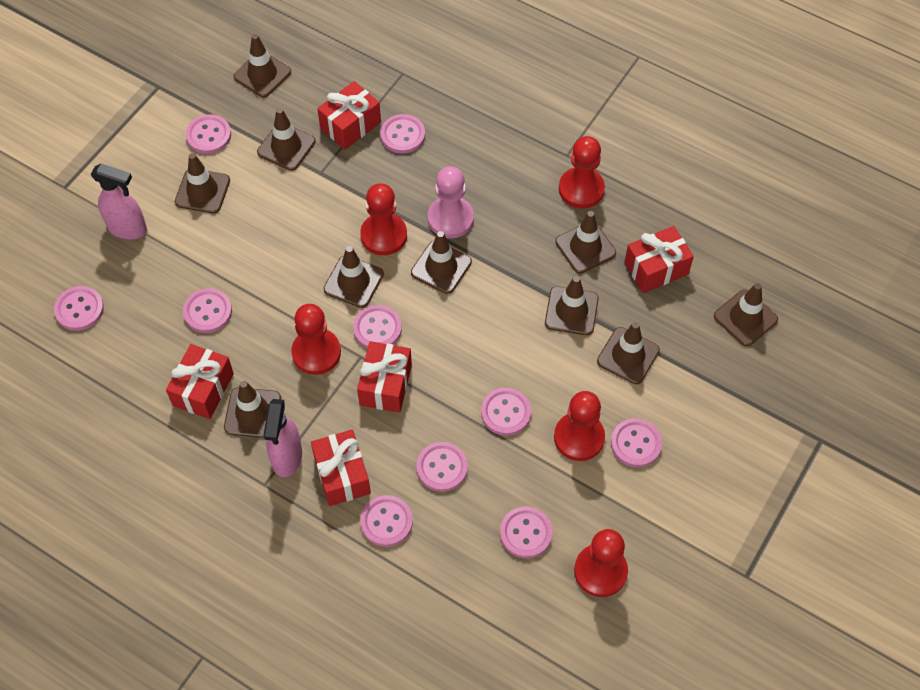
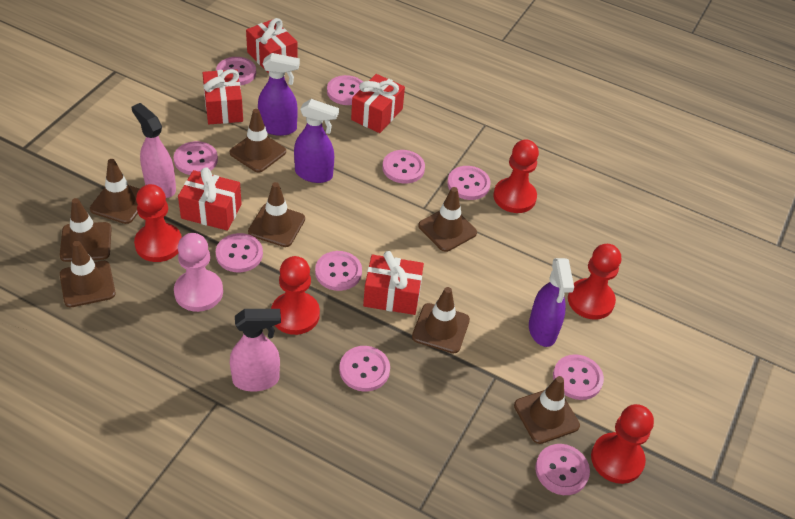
brown traffic cone: 10 -> 8
purple spray bottle: 0 -> 3

